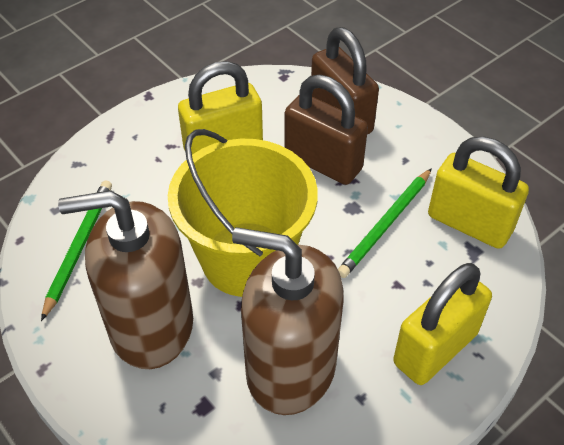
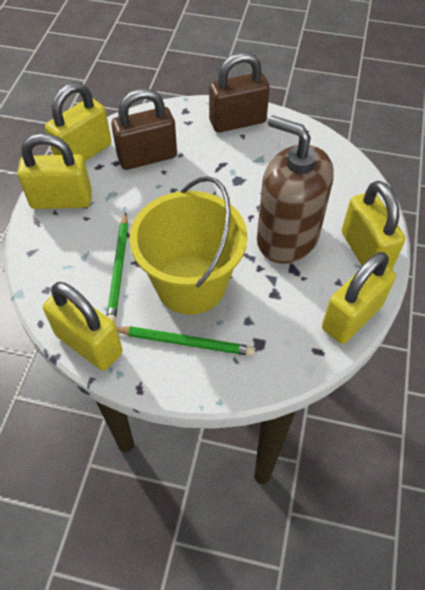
brown soap dispenser: 2 -> 1
yellow padlock: 3 -> 5

